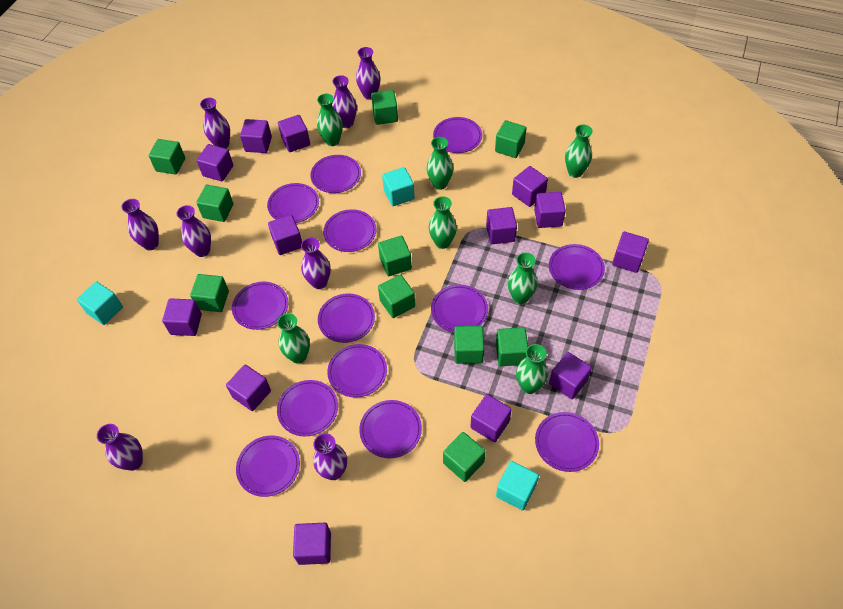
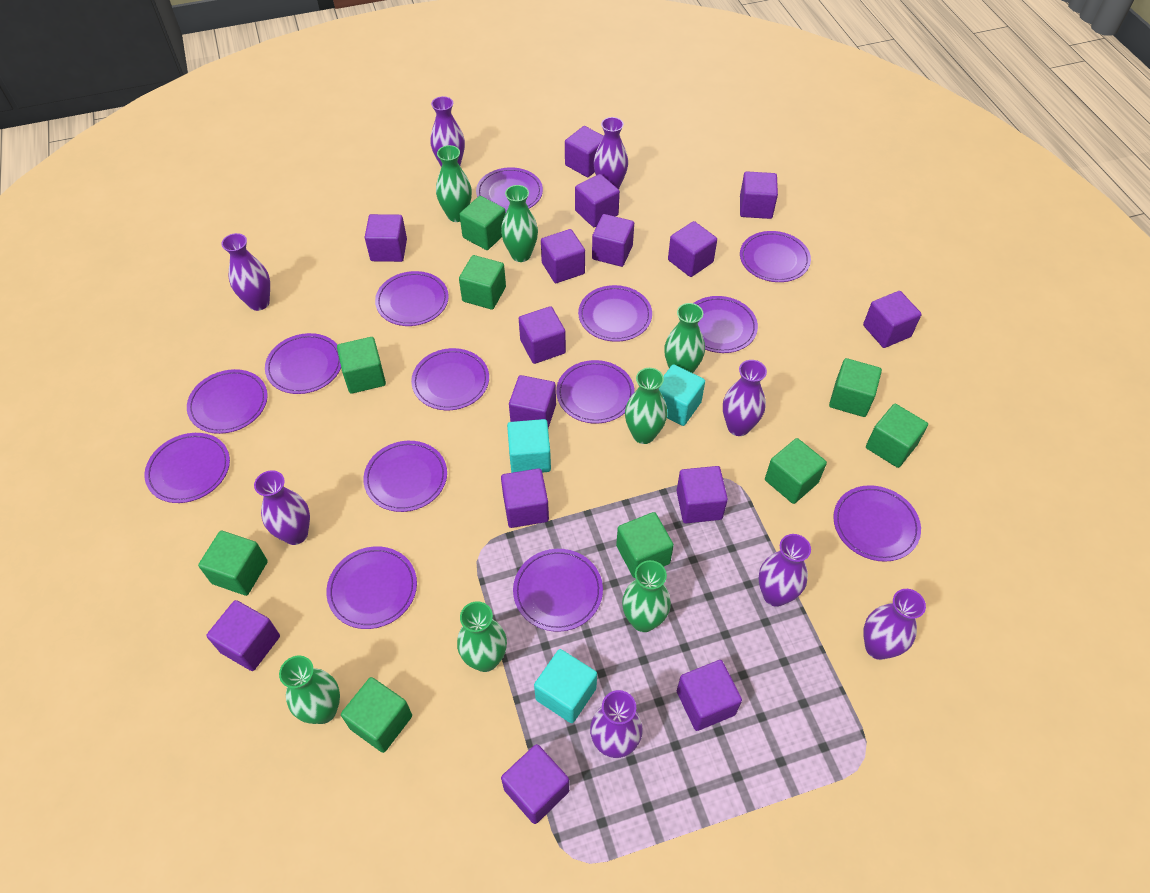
green cube: 10 -> 9
purple cube: 13 -> 15
purple plate: 13 -> 14

